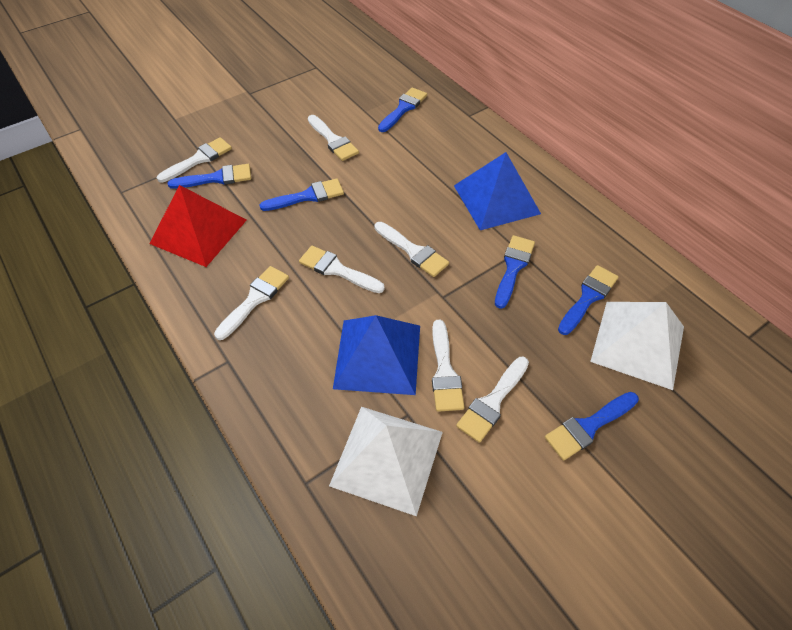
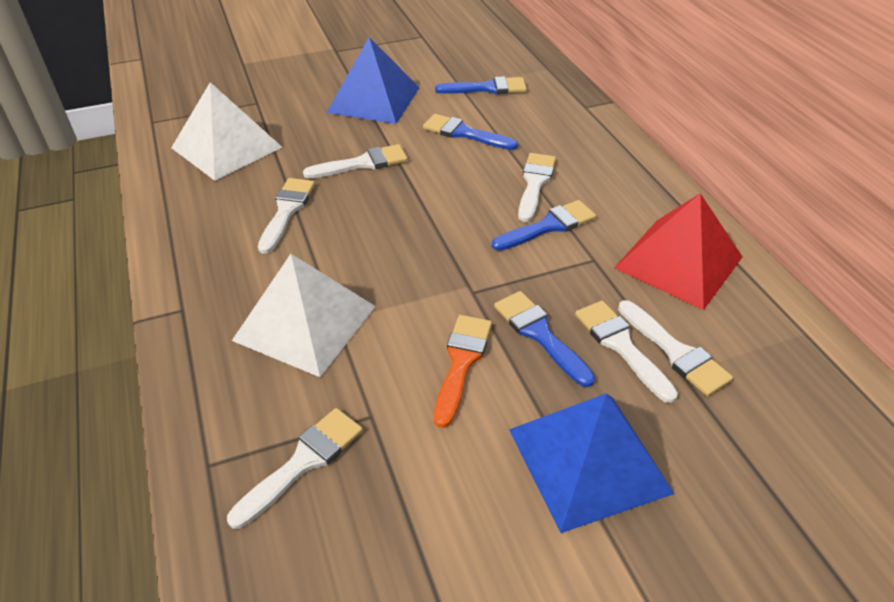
blue brush: 6 -> 4
orange brush: 0 -> 1
white brush: 7 -> 6

